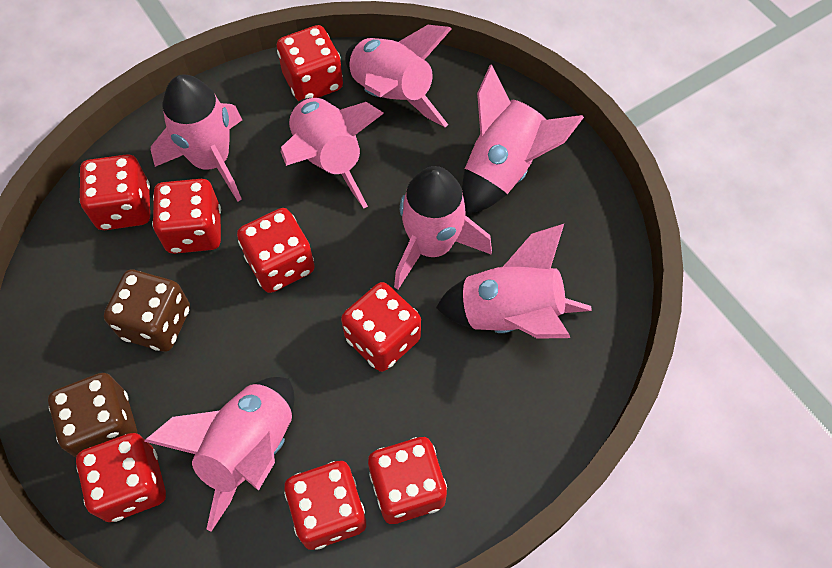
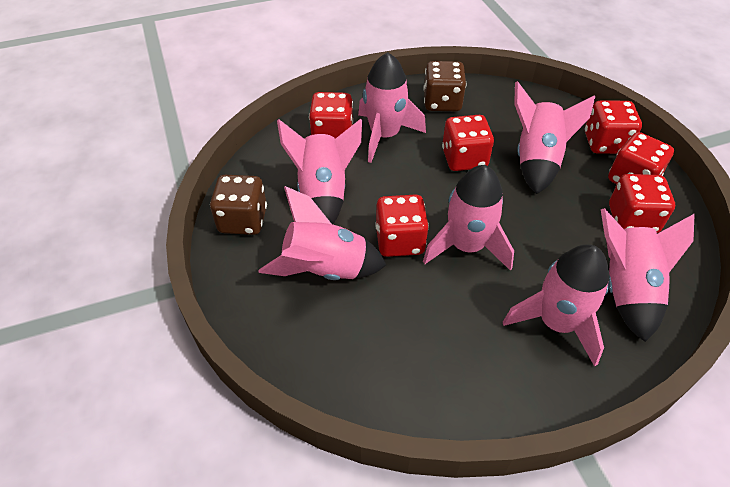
red dice: 8 -> 6

